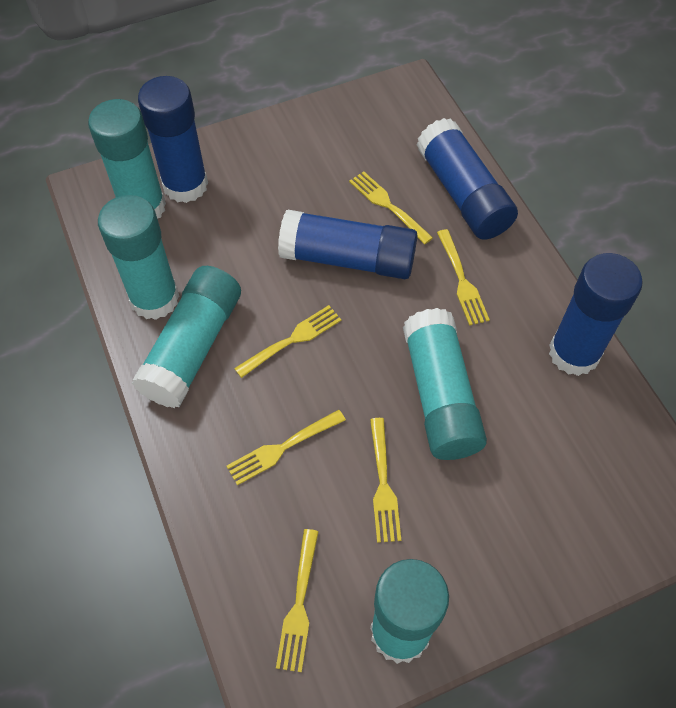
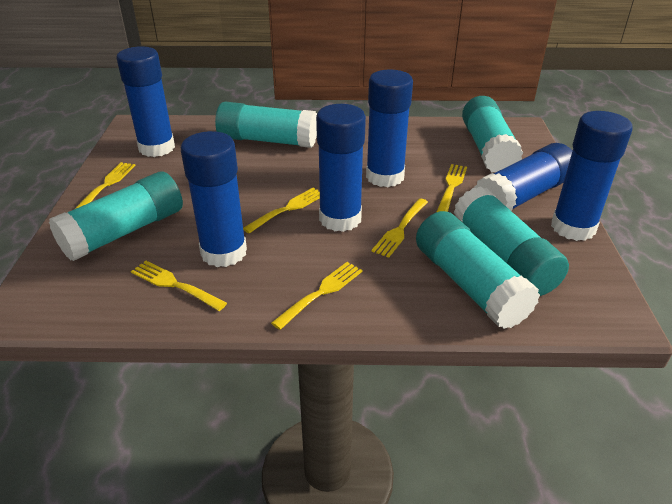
blue glue stick: 4 -> 6

